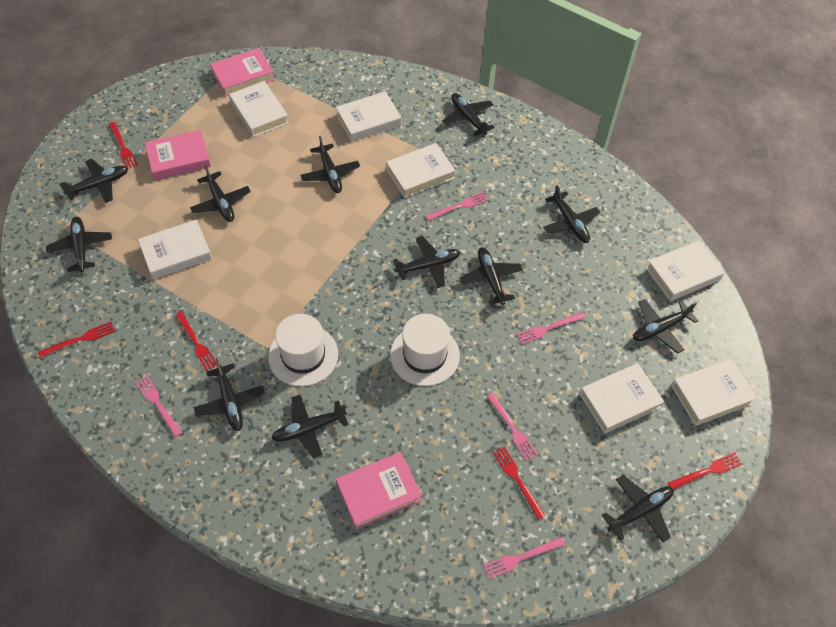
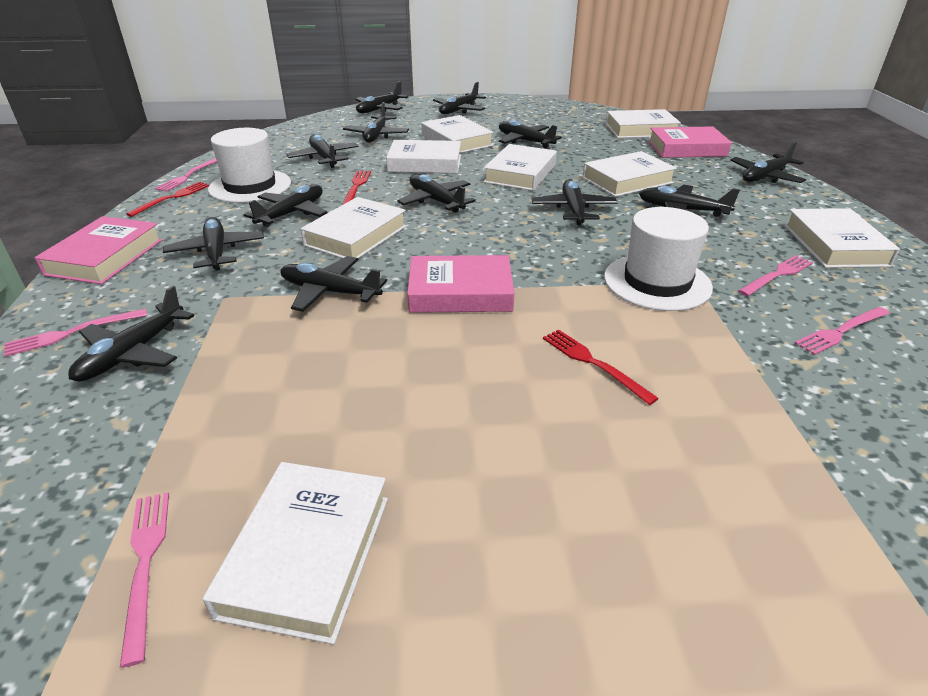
black plane: 12 -> 13
red fork: 5 -> 3
white book: 7 -> 8

